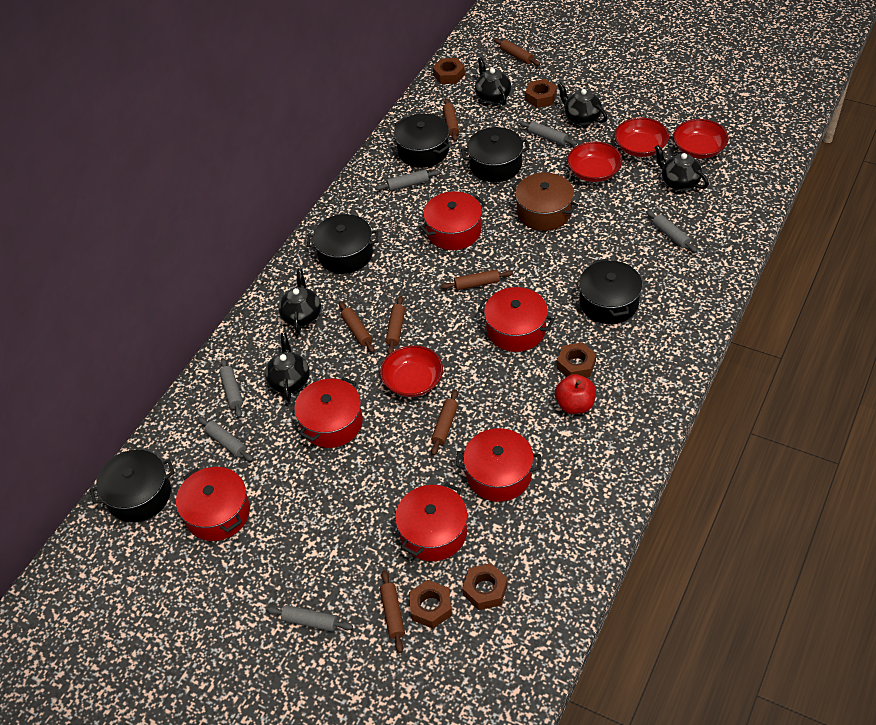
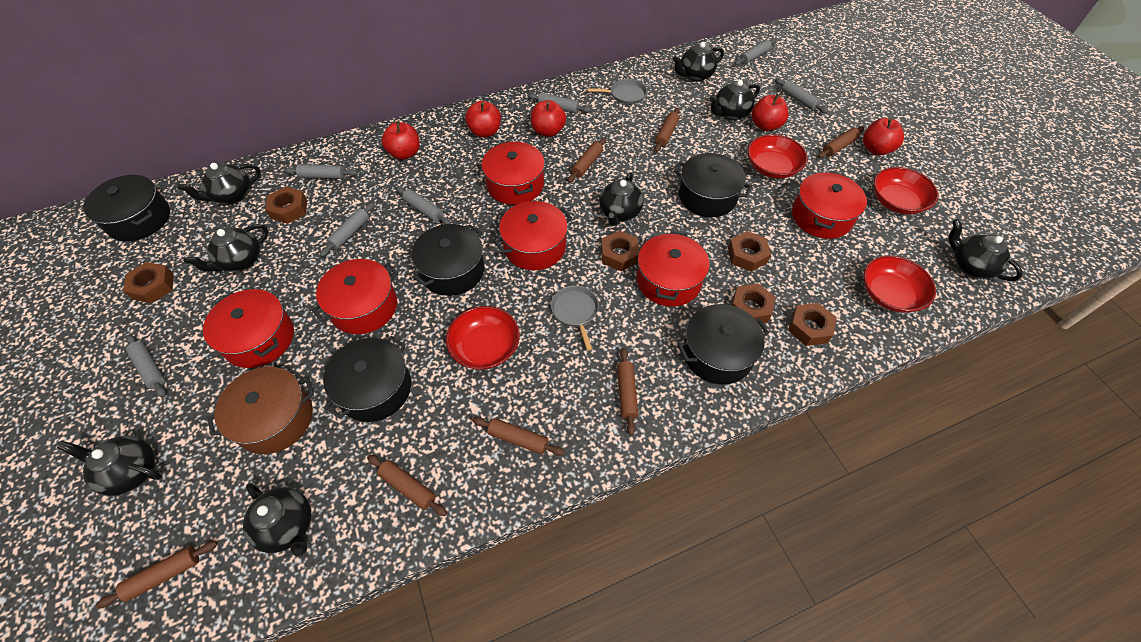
black teapot: 5 -> 8
brown nut: 5 -> 6
grey pan: 0 -> 2
grey rolling pin: 6 -> 7
red apple: 1 -> 5

